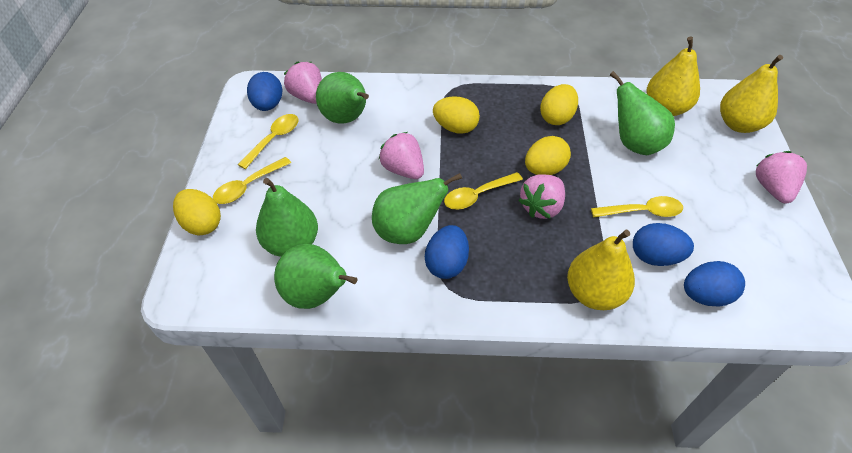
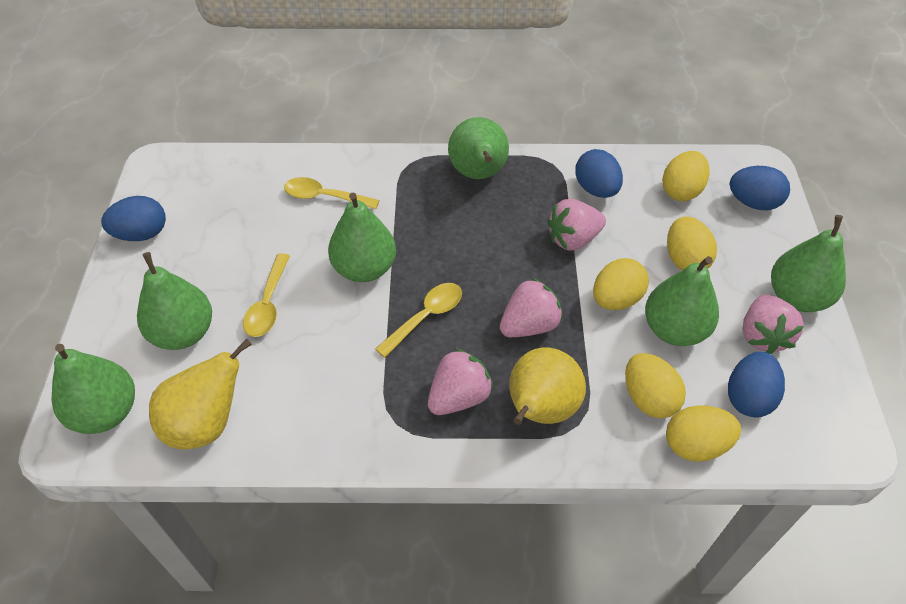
green pear: 5 -> 6
yellow egg: 4 -> 5
yellow pear: 3 -> 2
yellow spoon: 4 -> 3

